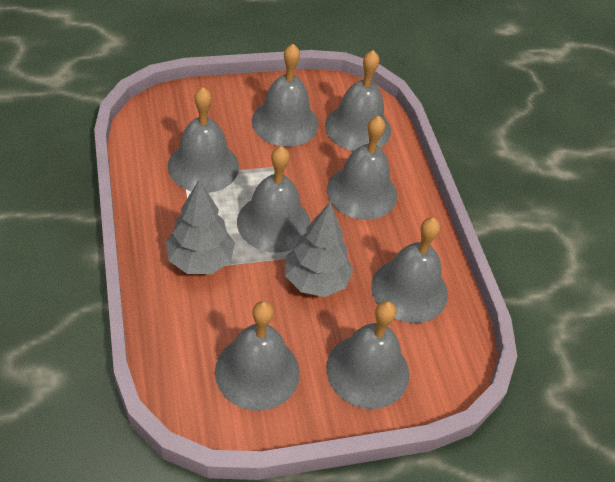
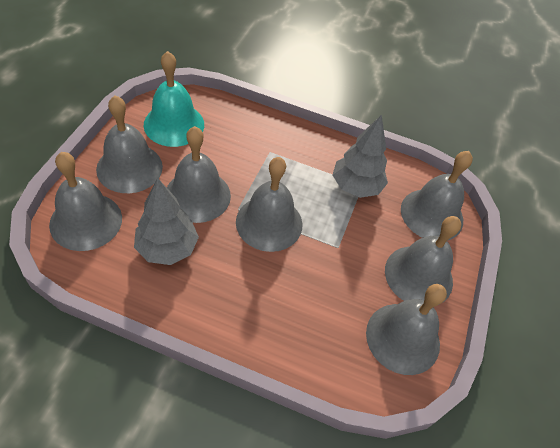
grey bell: 8 -> 7
turquoise bell: 0 -> 1

